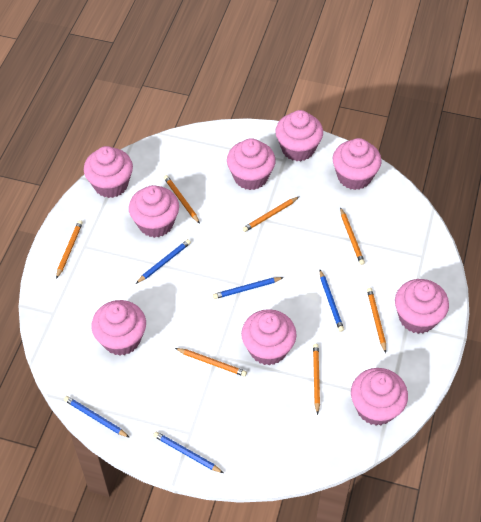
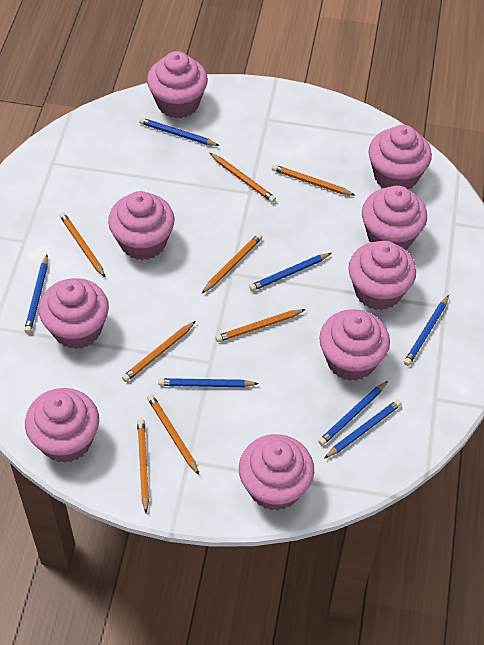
blue pencil: 5 -> 7
orange pencil: 7 -> 8

